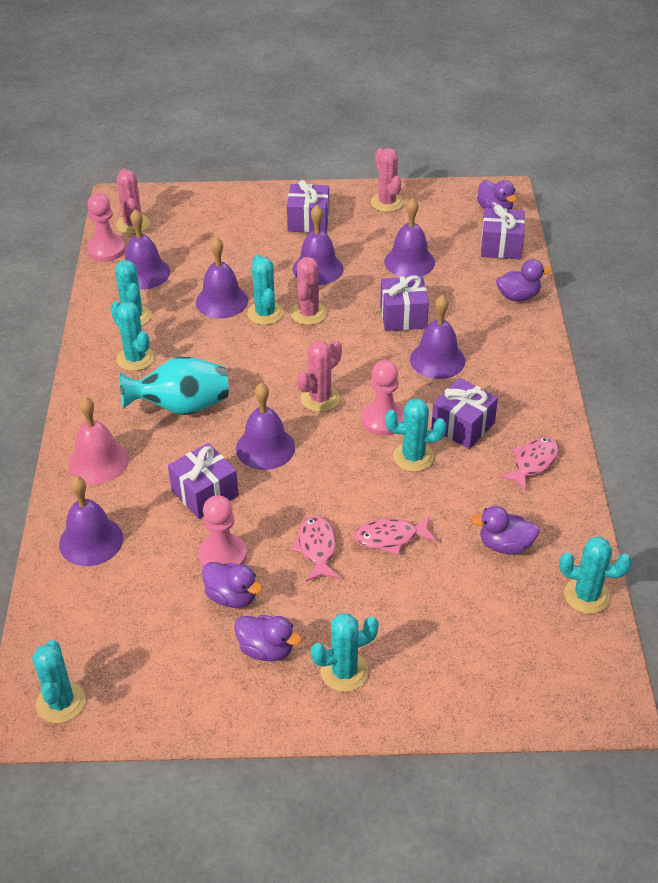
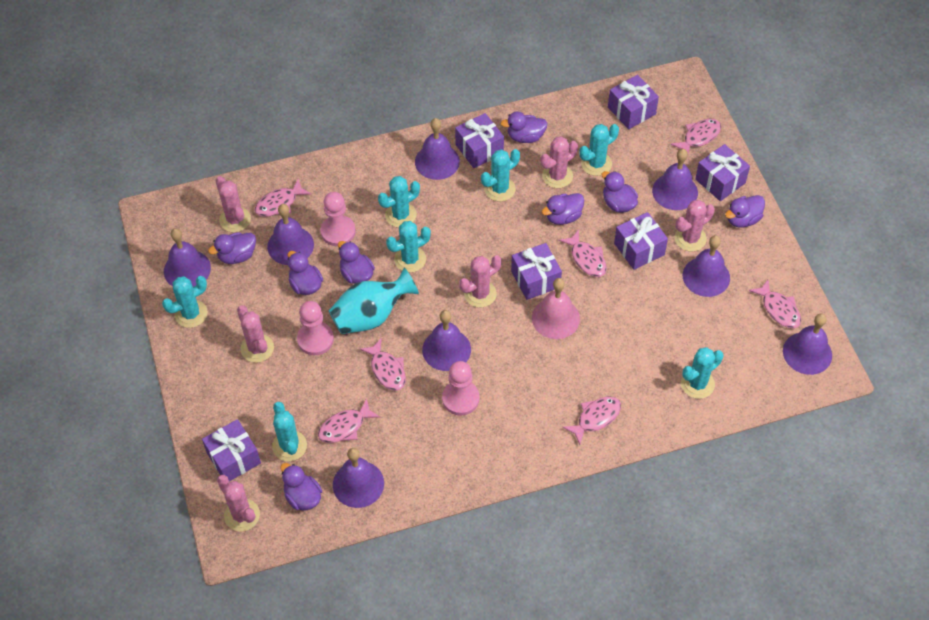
pink cactus: 4 -> 6
pink fish: 3 -> 7
purple bell: 7 -> 8
purple duck: 5 -> 8
purple gift: 5 -> 6

